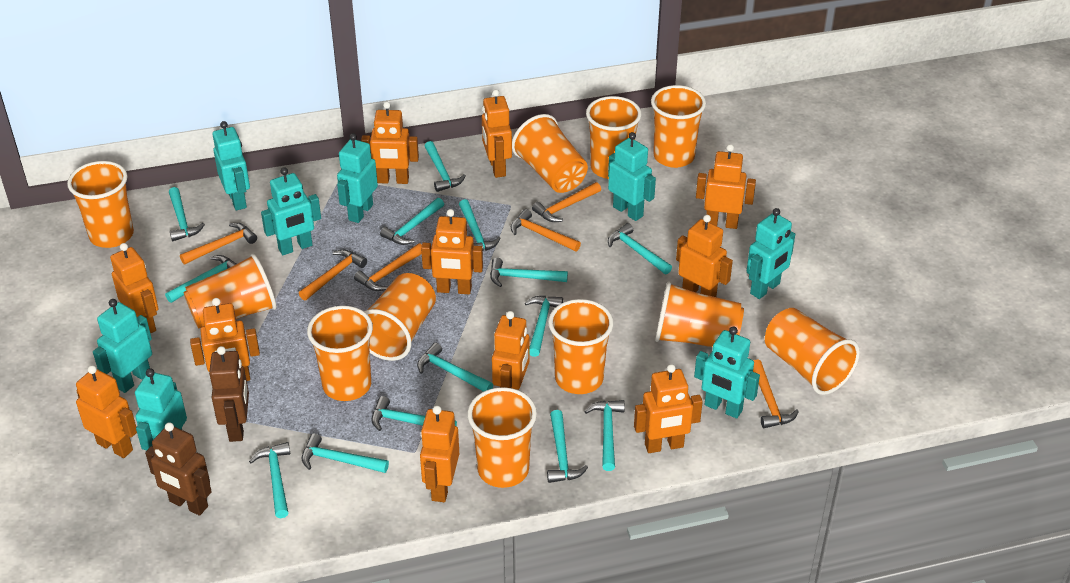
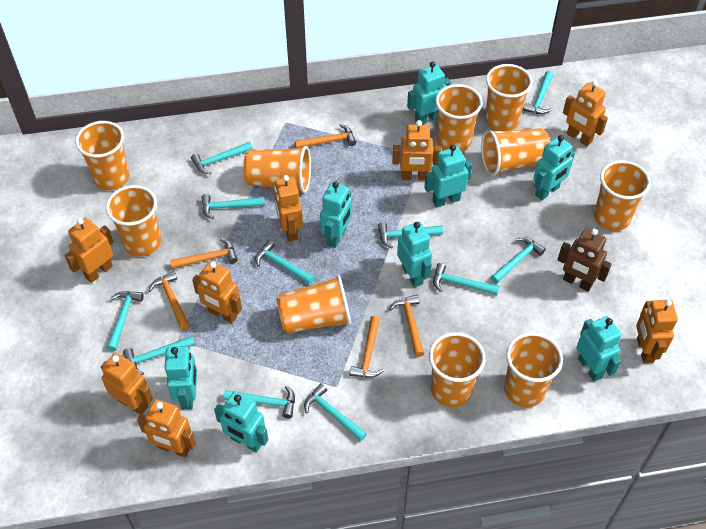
brown robot: 2 -> 1
orange cup: 11 -> 10
orange hammer: 6 -> 5
orange robot: 11 -> 8
turquoise hammer: 14 -> 11

